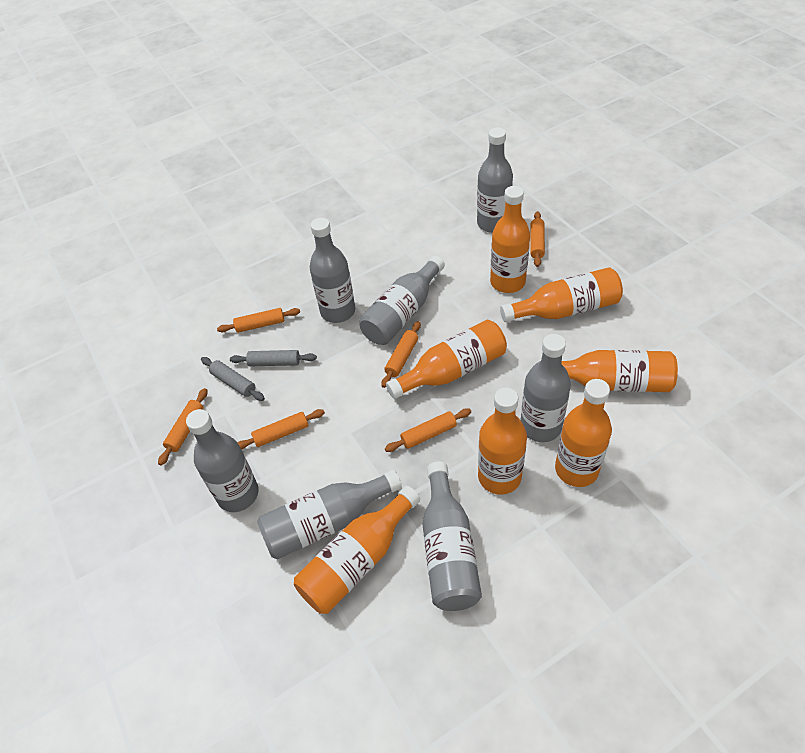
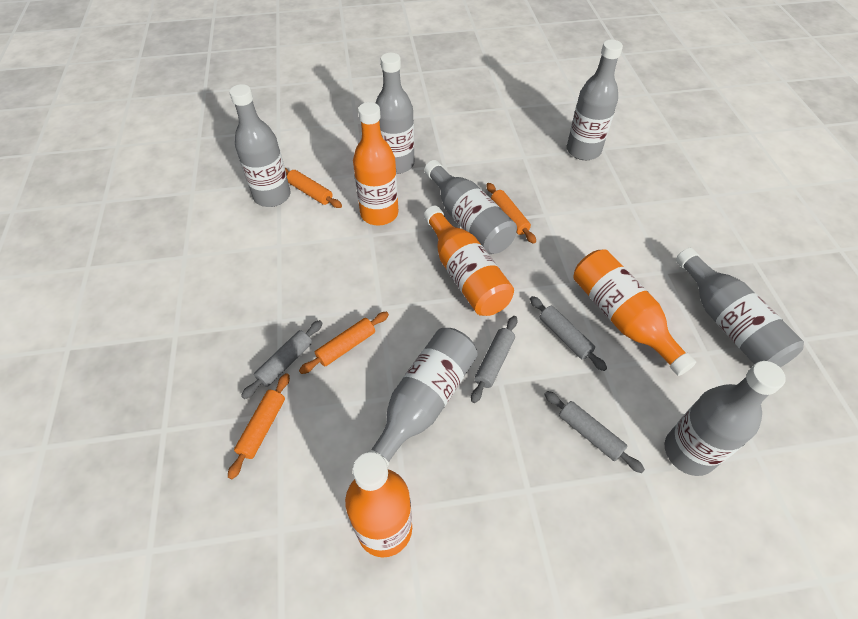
grey rolling pin: 2 -> 4
orange bottle: 7 -> 4
orange rolling pin: 6 -> 4

